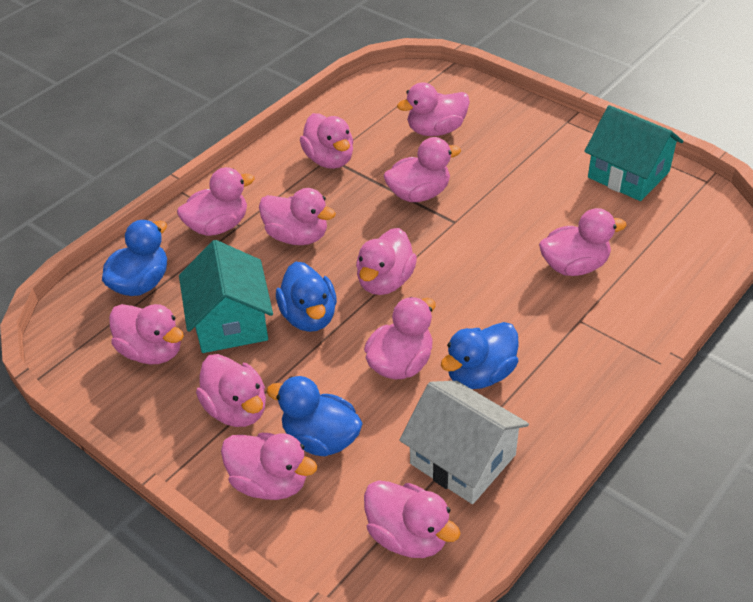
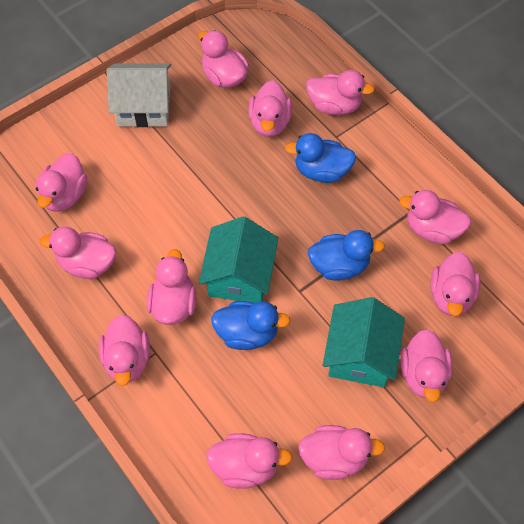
blue duck: 4 -> 3

